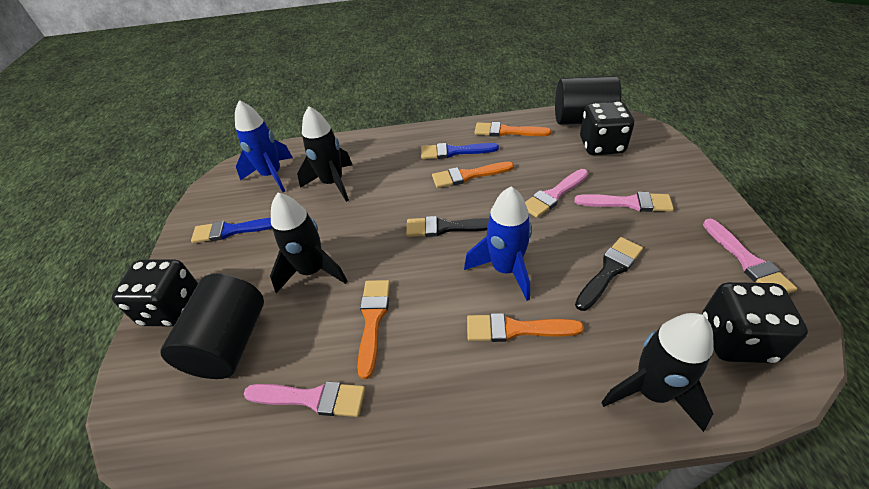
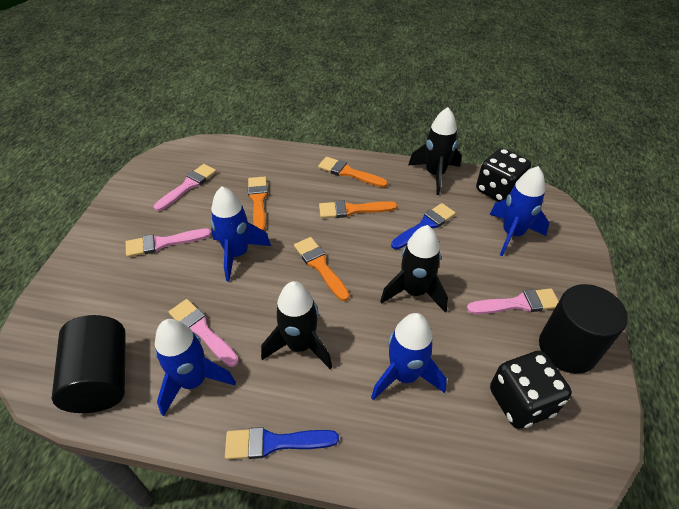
black brush: 2 -> 0
black dice: 3 -> 2
blue rocket: 2 -> 4

